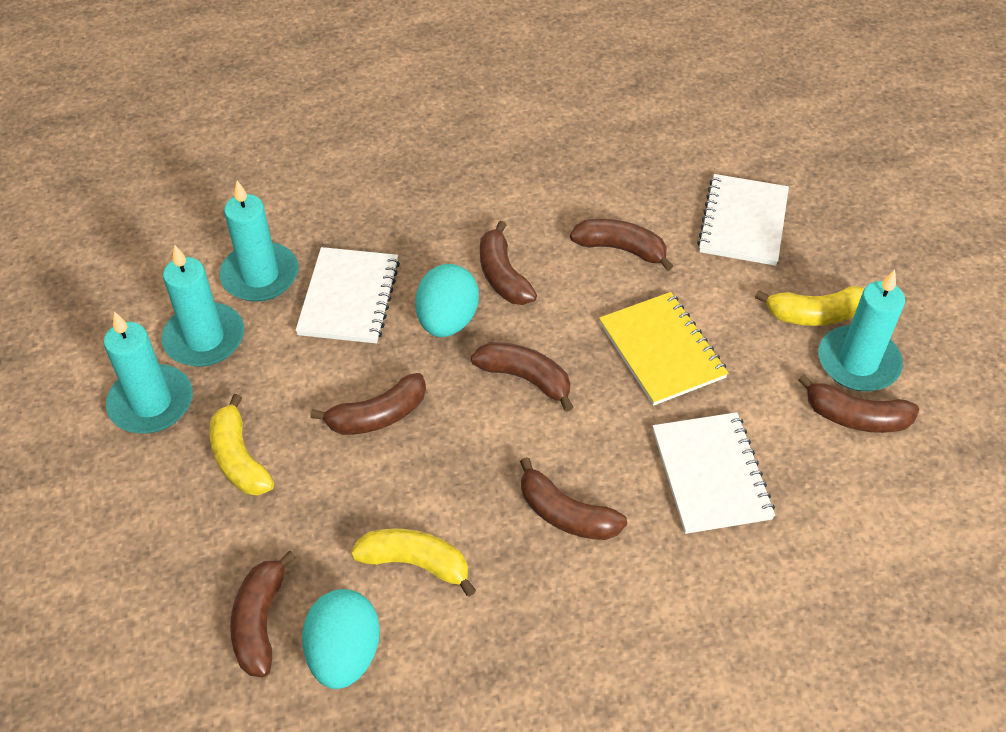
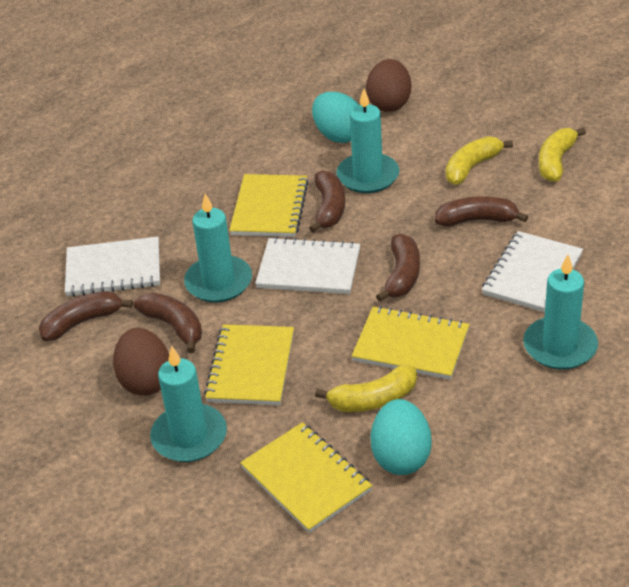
brown banana: 7 -> 5
brown egg: 0 -> 2
yellow notebook: 1 -> 4

